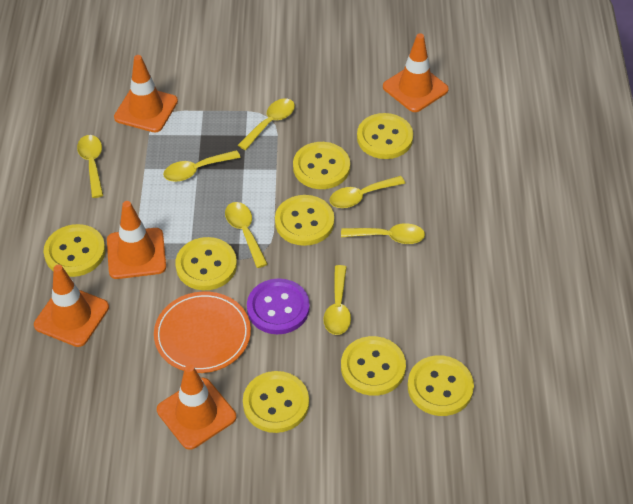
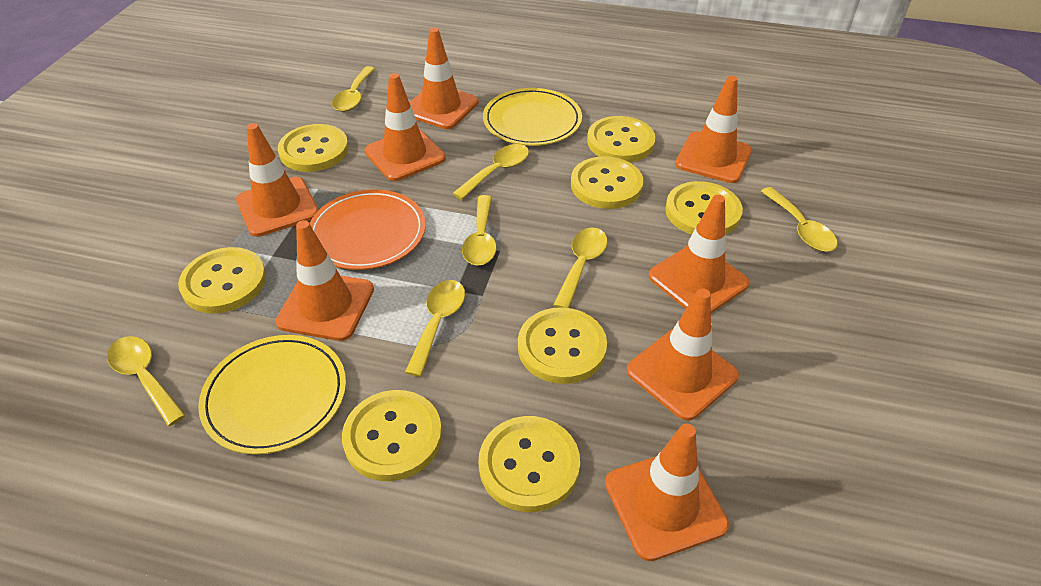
orange traffic cone: 5 -> 8
purple button: 1 -> 0
yellow plate: 0 -> 2

